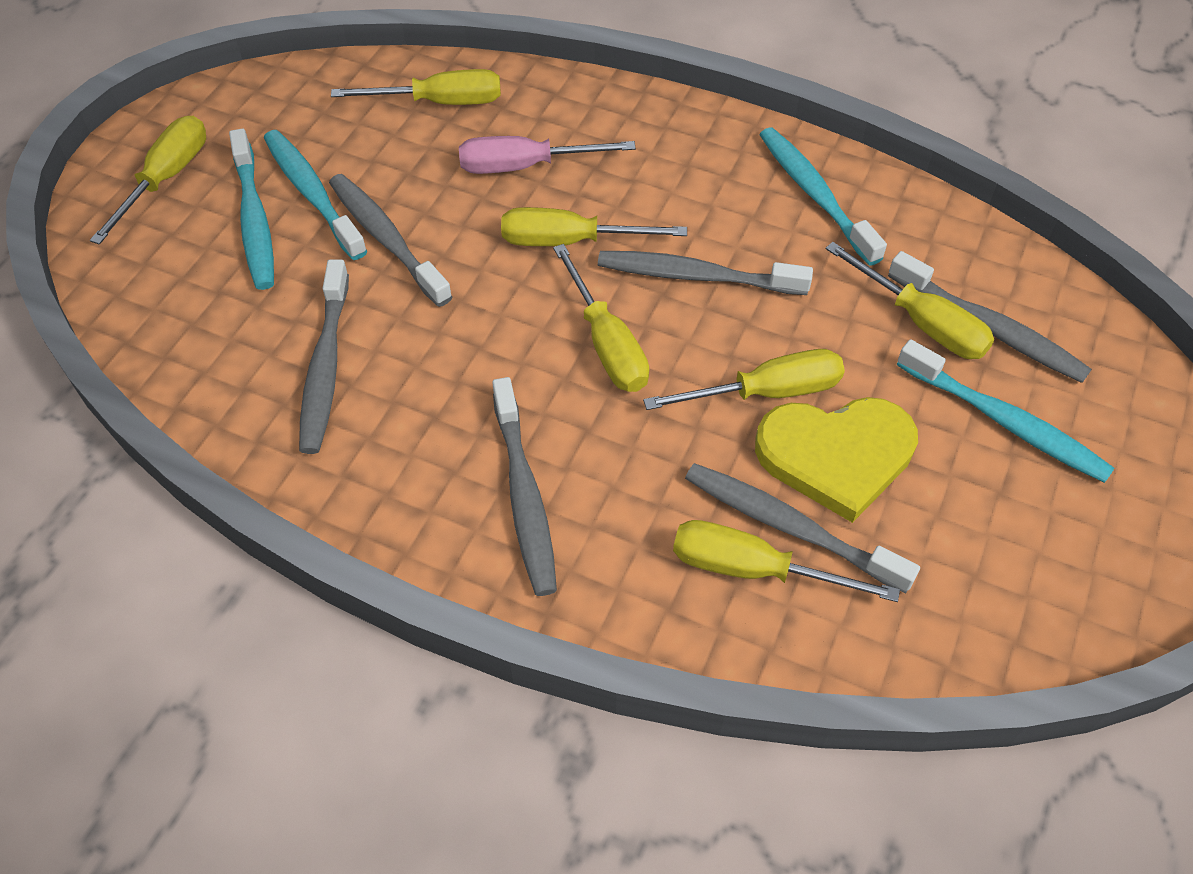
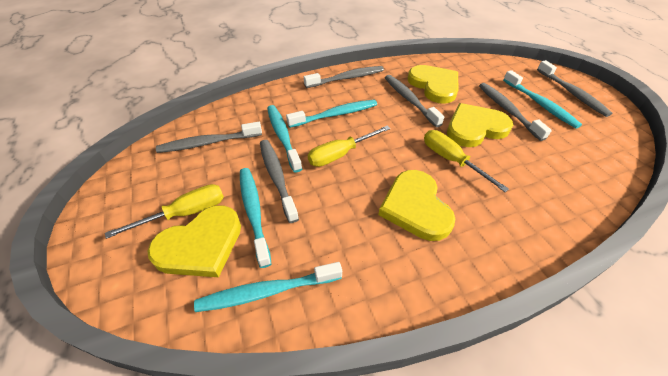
pink screwdriver: 1 -> 0
turquoise toothbrush: 4 -> 5
yellow heart: 1 -> 4
yellow screwdriver: 7 -> 3

